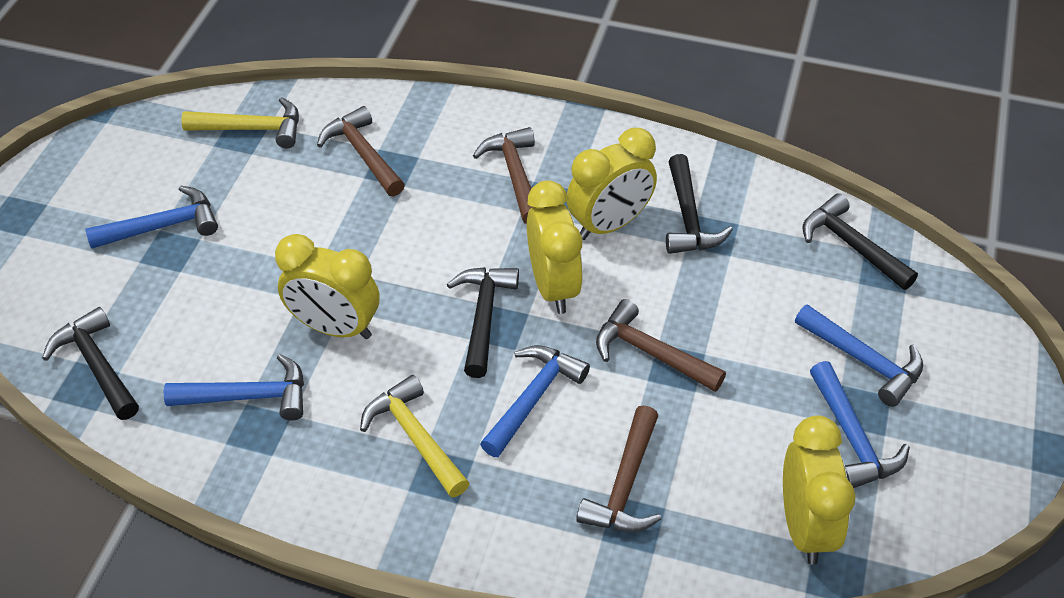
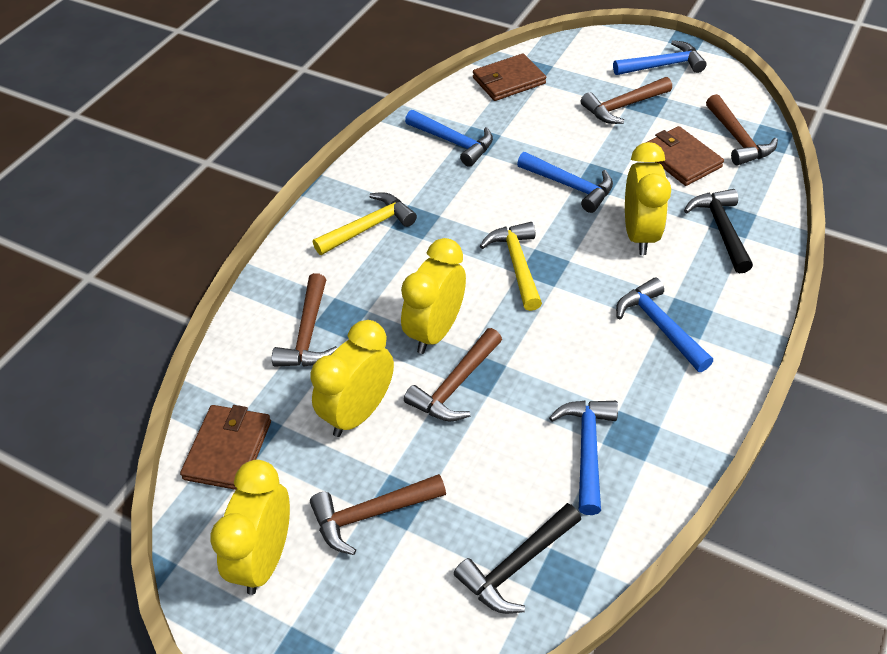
black hammer: 4 -> 2
brown hammer: 4 -> 5
brown wallet: 0 -> 3

